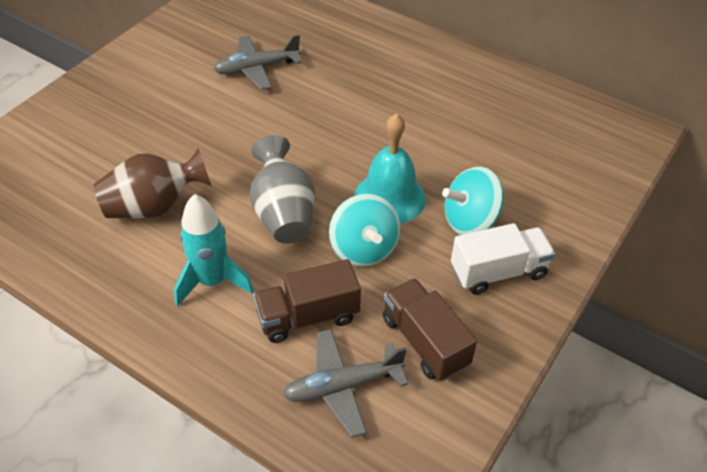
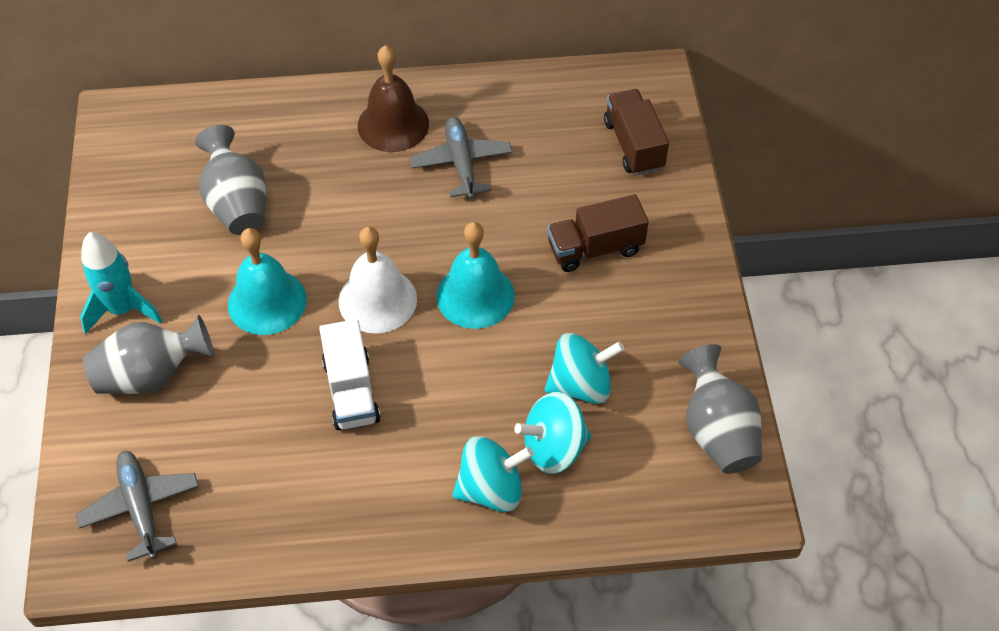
brown bell: 0 -> 1
brown vase: 1 -> 0
grey vase: 1 -> 3
turquoise bell: 1 -> 2
turquoise spinning top: 2 -> 3
white bell: 0 -> 1

